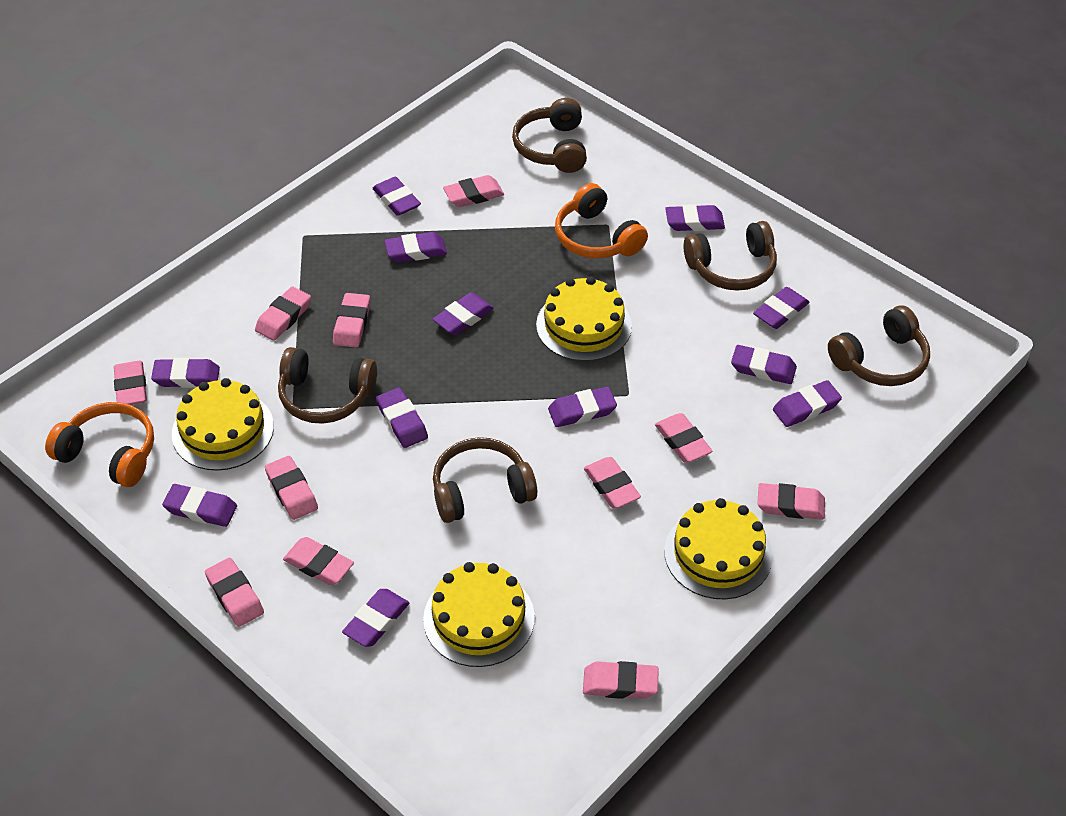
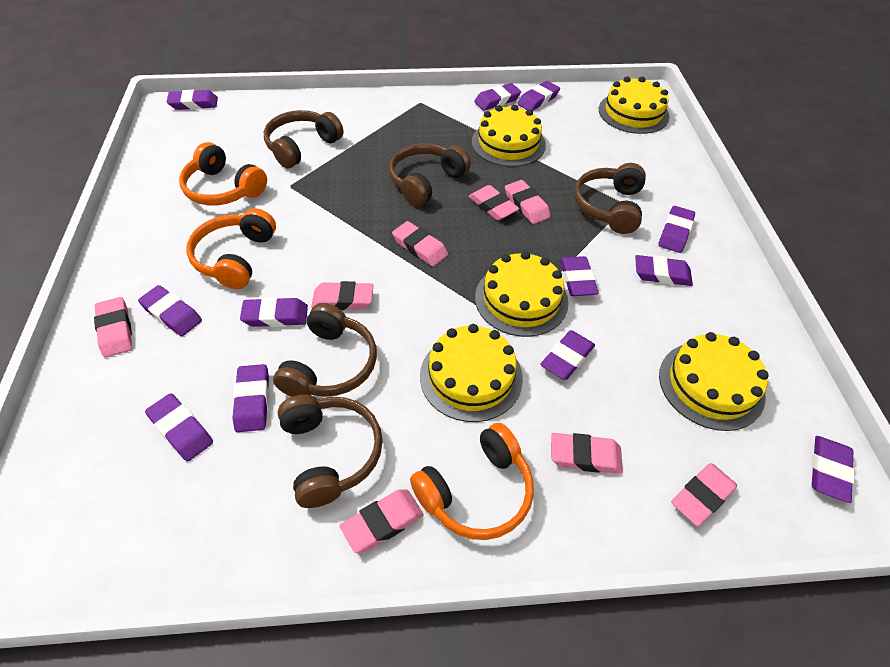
orange headphones: 2 -> 3
pink eraser: 11 -> 8
yellow cake: 4 -> 5

